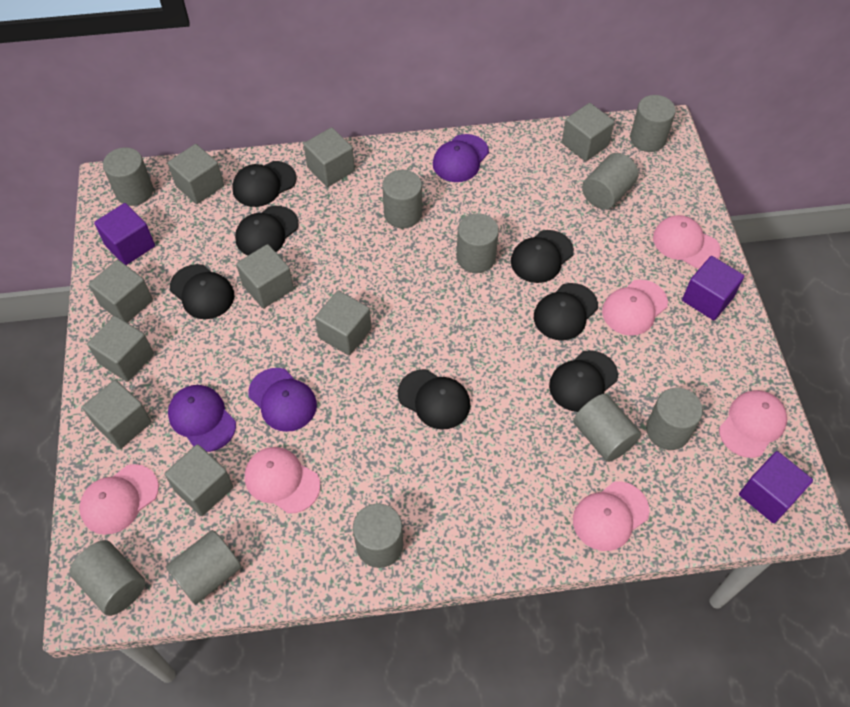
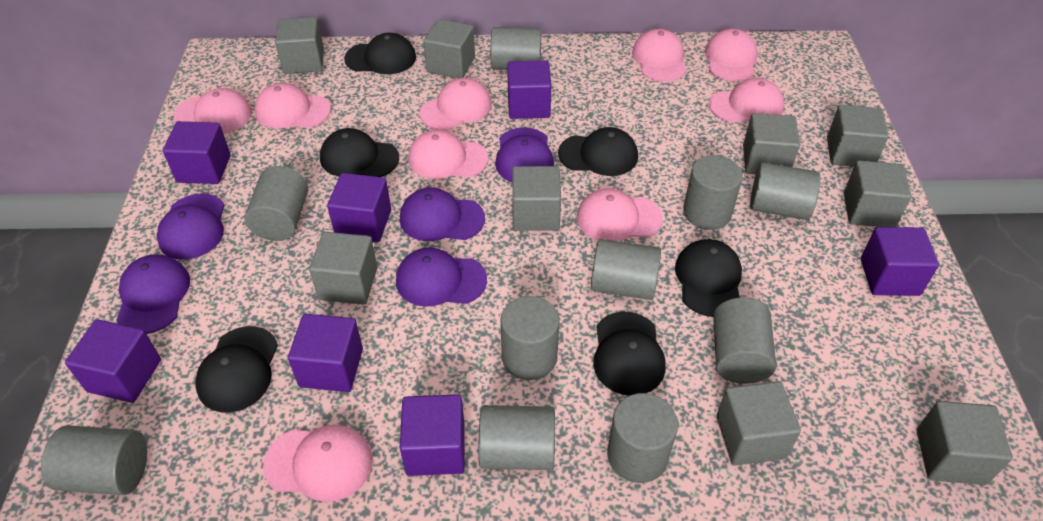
black cap: 7 -> 6
pink cap: 6 -> 9
purple cap: 3 -> 5
purple cube: 3 -> 7

